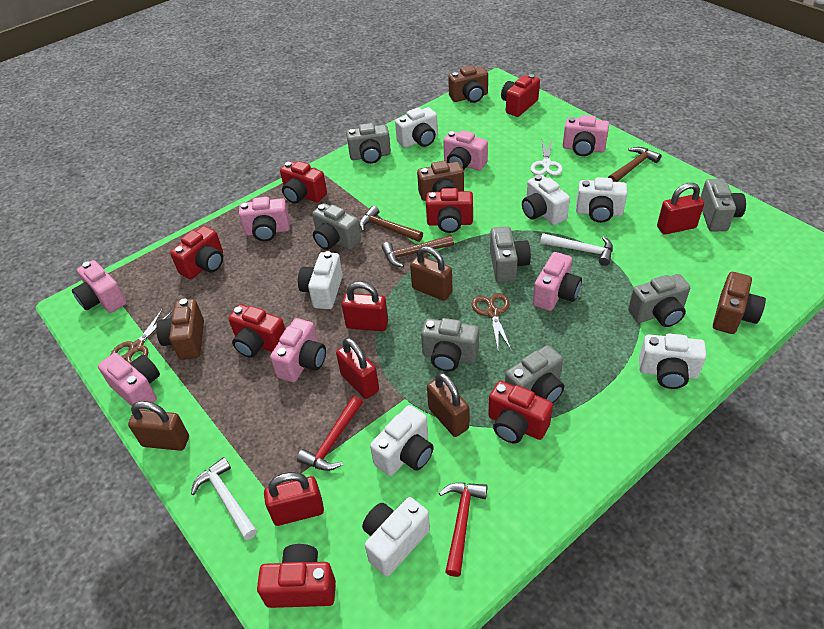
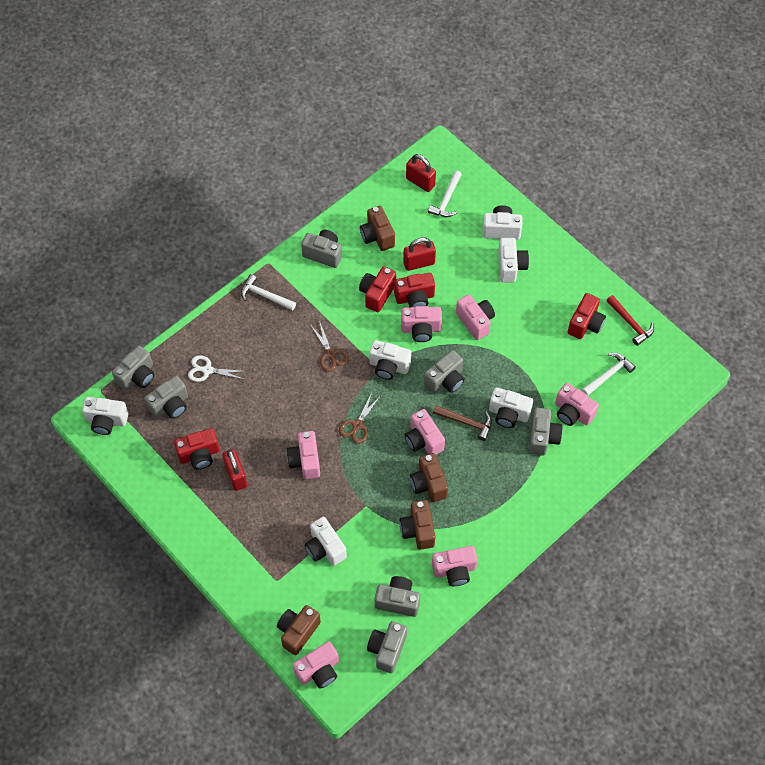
brown hammer: 3 -> 1
brown padlock: 3 -> 0
red camera: 7 -> 4
red hammer: 2 -> 1
red padlock: 4 -> 3
white camera: 7 -> 6
white hammer: 2 -> 3

